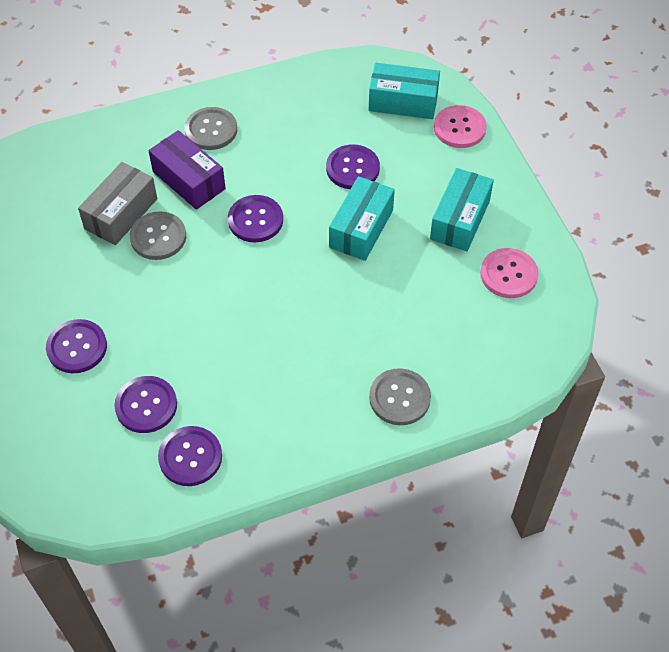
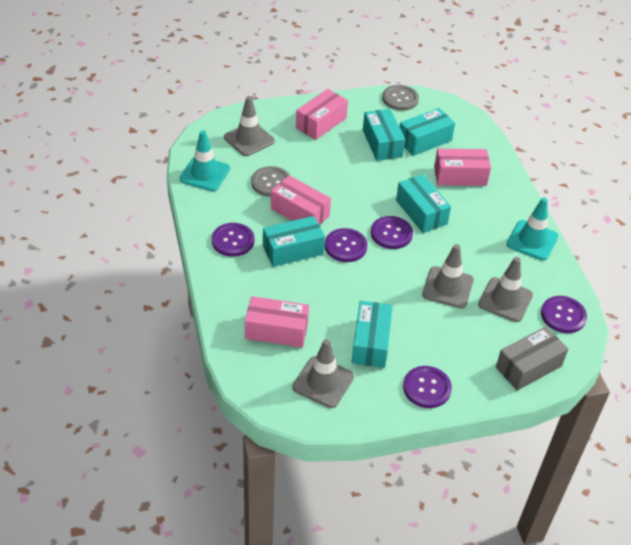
grey button: 3 -> 2
grey traffic cone: 0 -> 4
pink box: 0 -> 4
pink button: 2 -> 0
purple box: 1 -> 0
turquoise box: 3 -> 5
turquoise traffic cone: 0 -> 2

